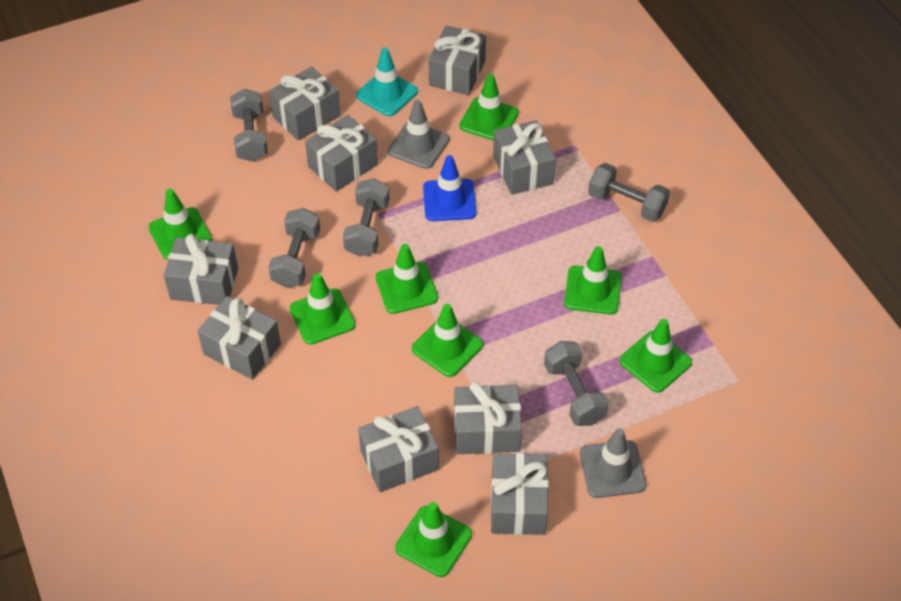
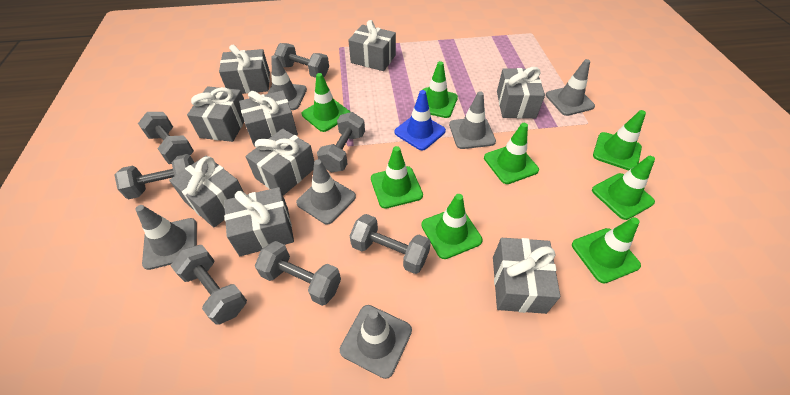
grey dumbbell: 5 -> 7
grey traffic cone: 2 -> 6
turquoise traffic cone: 1 -> 0

